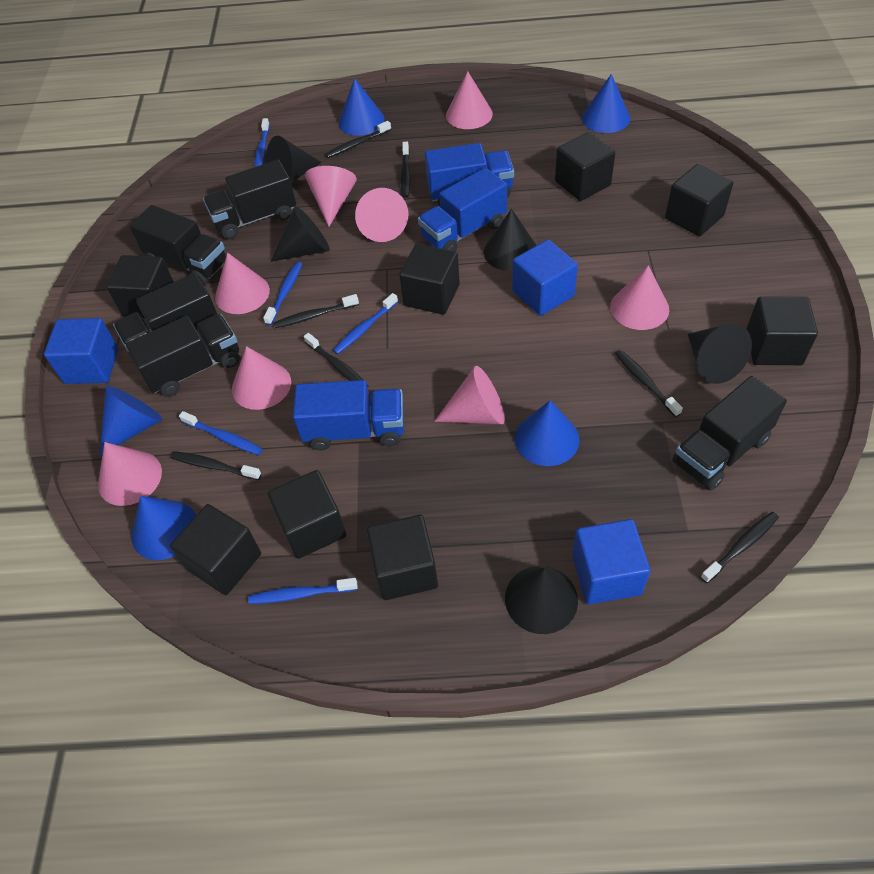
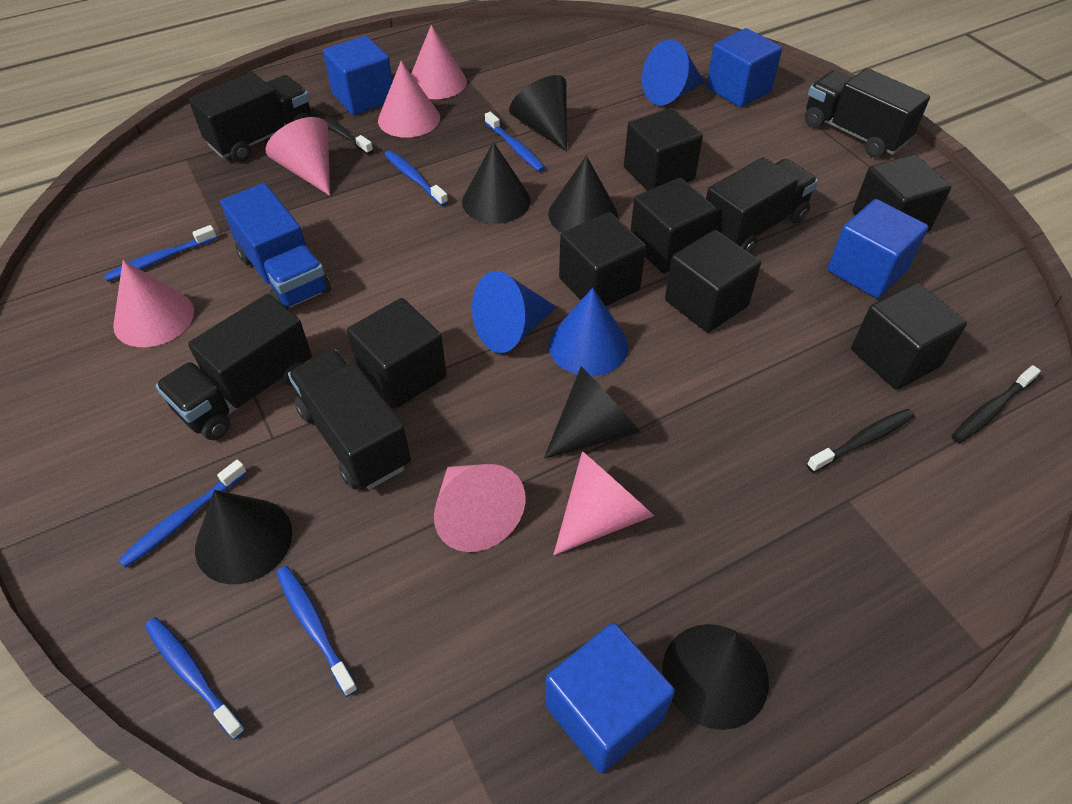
black cone: 5 -> 6
black cube: 8 -> 7
black toothbrush: 7 -> 3
blue cone: 5 -> 3
blue cube: 3 -> 4
blue toothbrush: 5 -> 6
blue truck: 3 -> 1
pink cone: 8 -> 6

